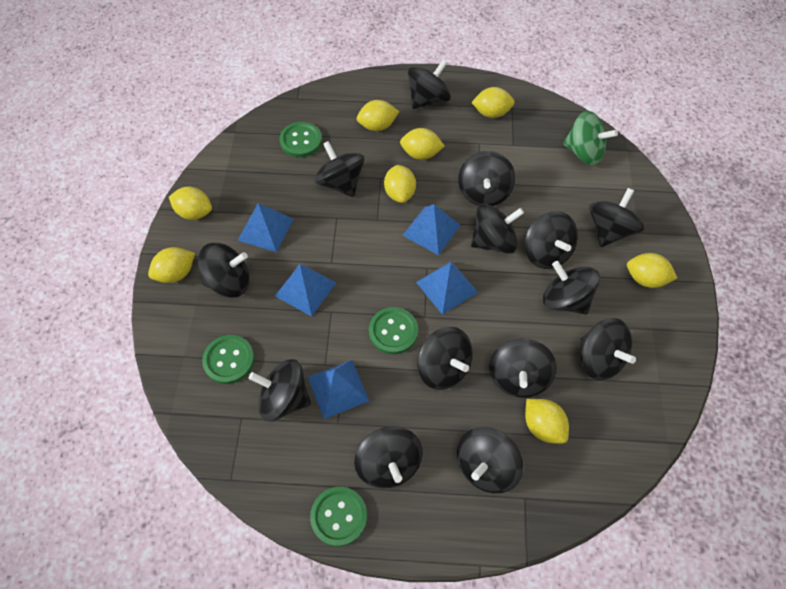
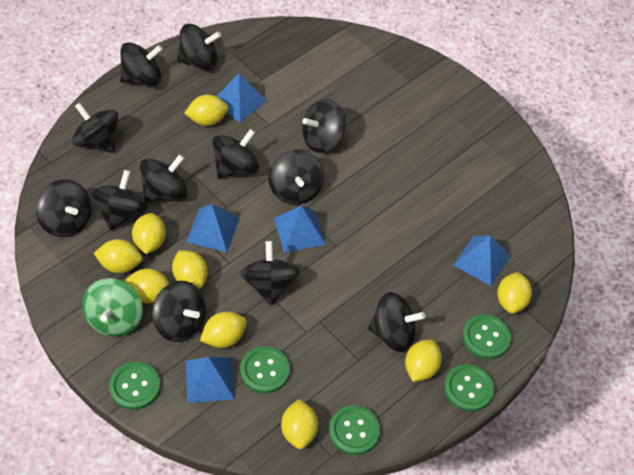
black spinning top: 14 -> 12
green button: 4 -> 5
yellow lemon: 8 -> 9

